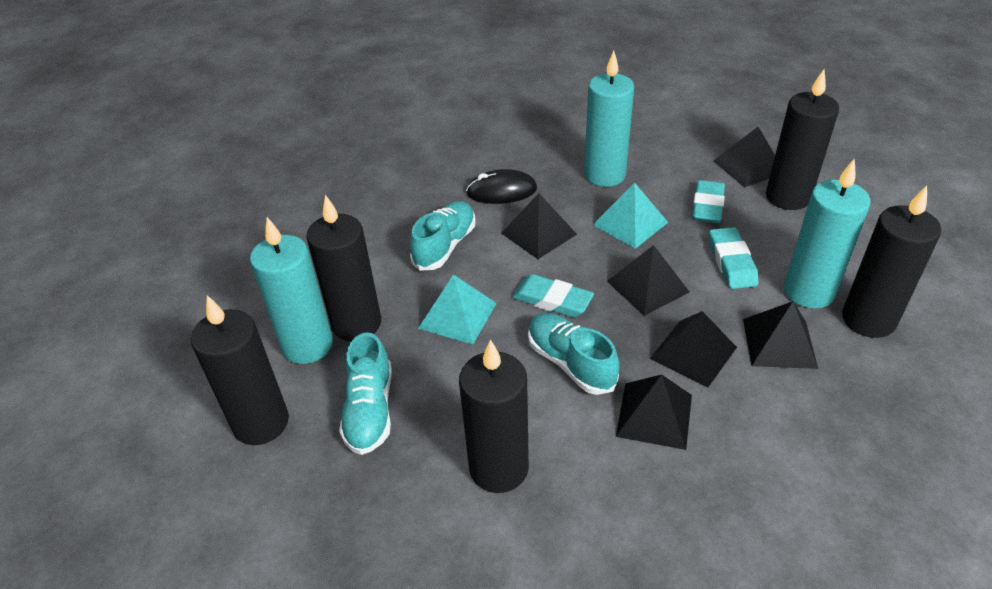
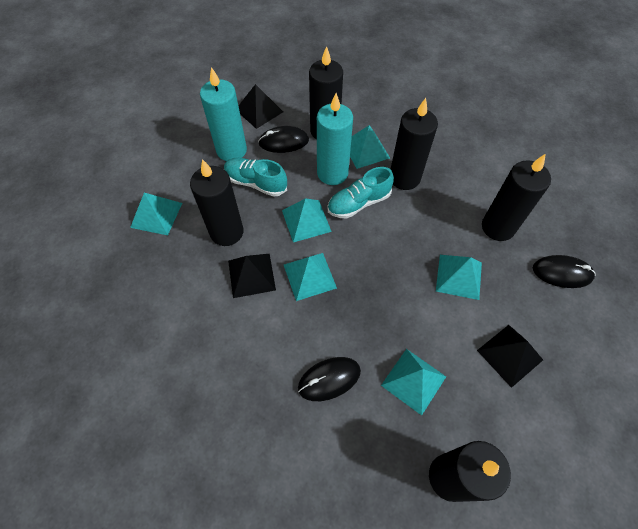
black mouse: 1 -> 3
black pyramid: 6 -> 3
turquoise candle: 3 -> 2
turquoise eraser: 3 -> 0
turquoise pyramid: 2 -> 6
turquoise shoe: 3 -> 2

